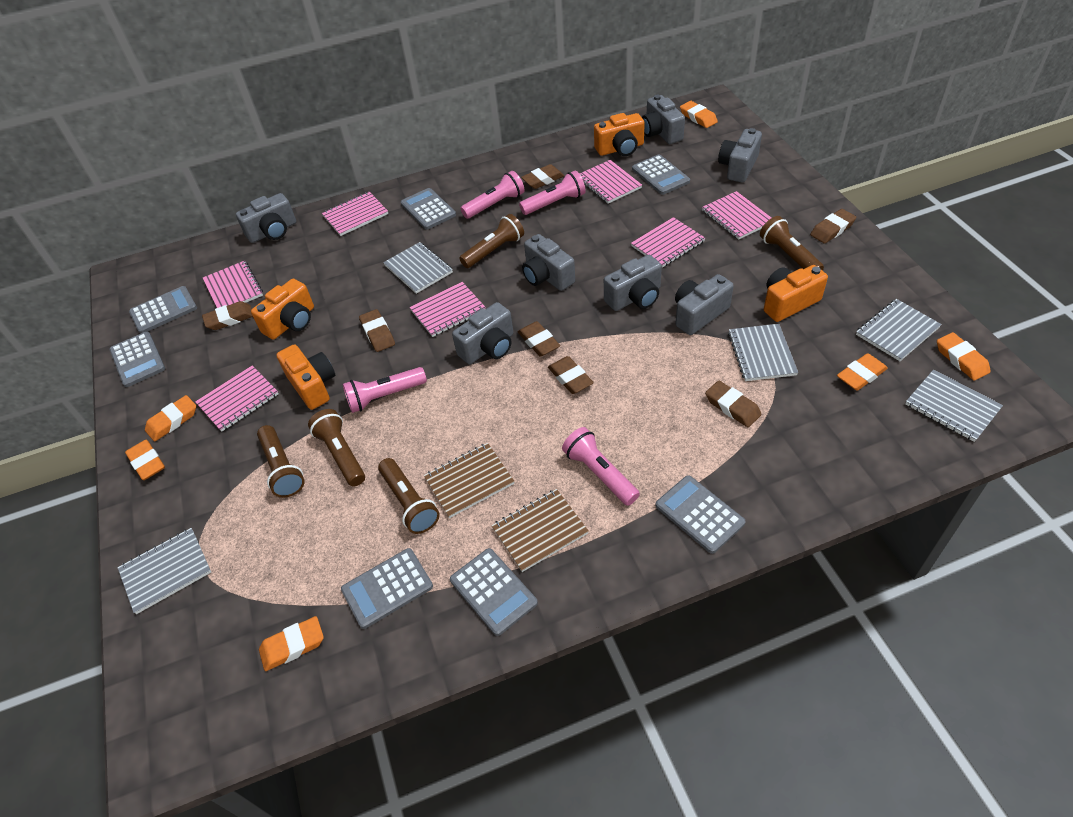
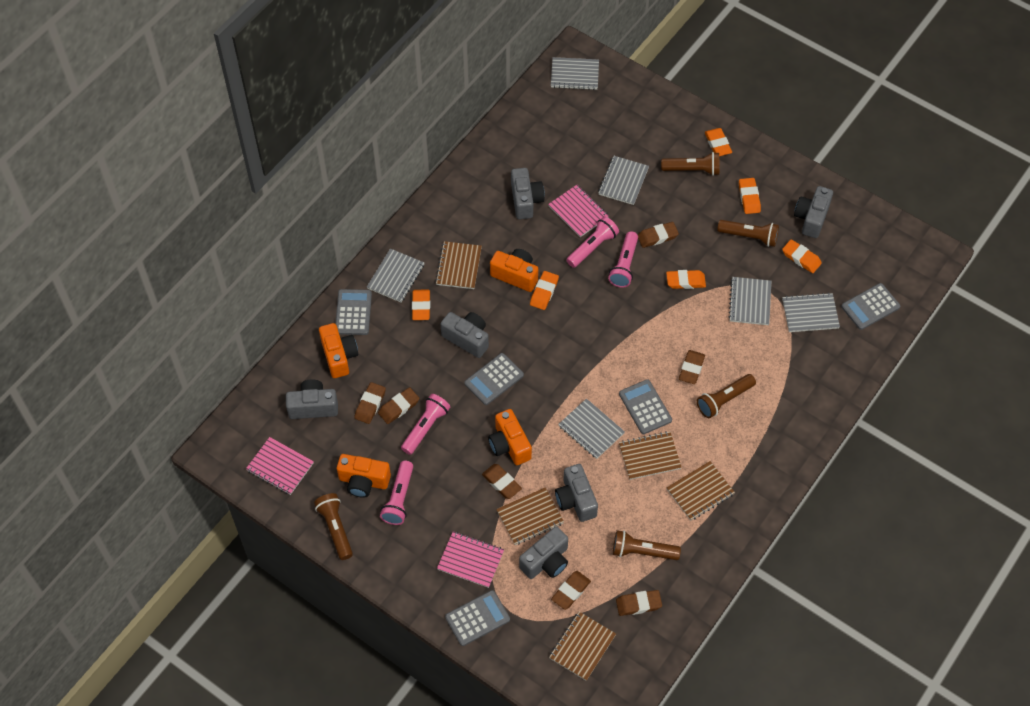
brown notebook: 2 -> 5
grey calculator: 7 -> 5
grey camera: 7 -> 6
grey notebook: 5 -> 6
pink notebook: 7 -> 3

